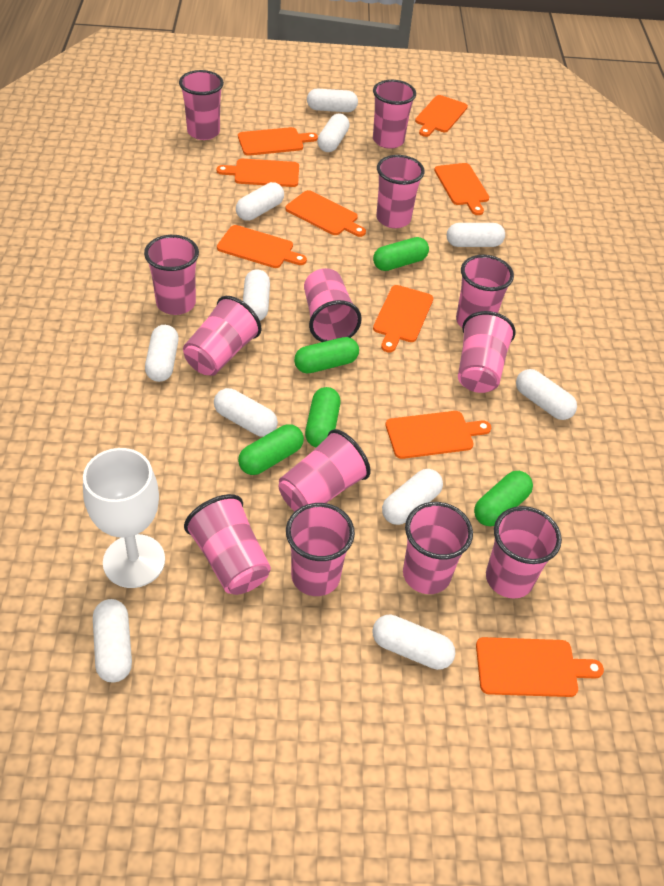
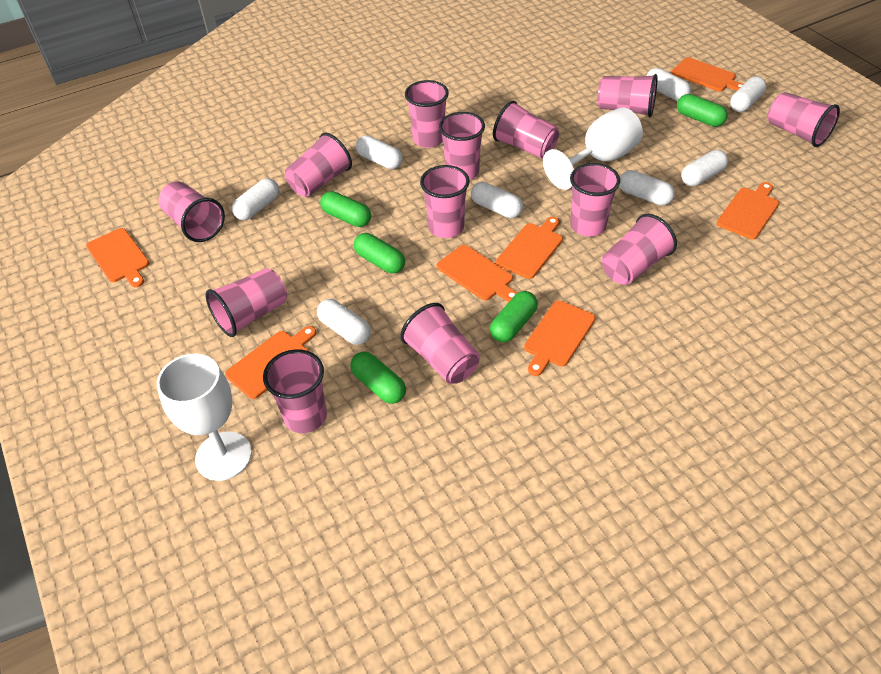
orange cutting board: 9 -> 7
white capsule: 11 -> 8
white goblet: 1 -> 2

